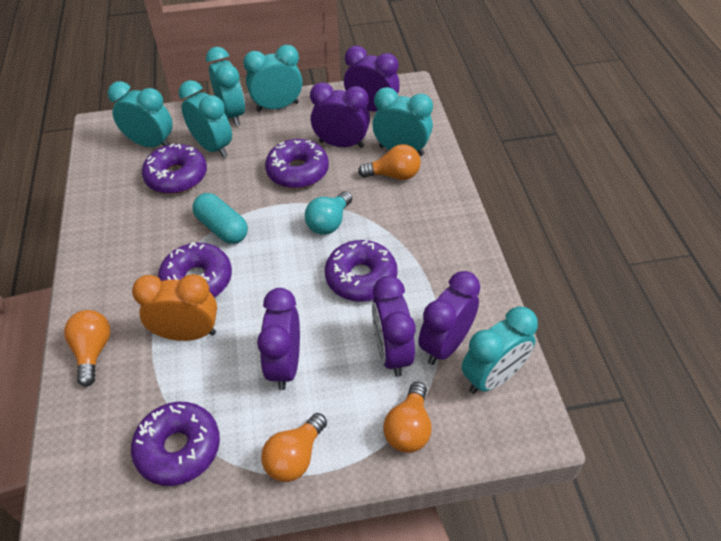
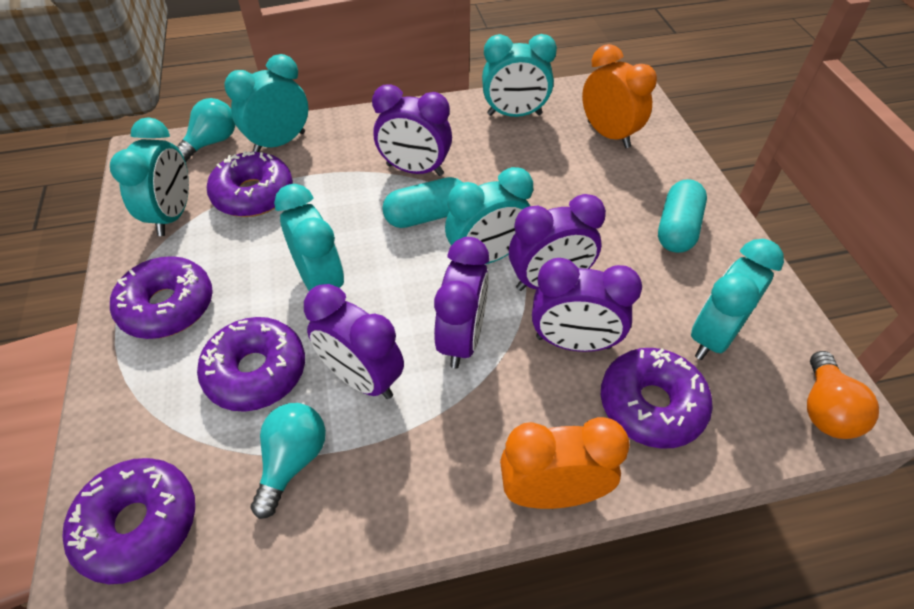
orange clock: 1 -> 2
orange light bulb: 4 -> 1
turquoise capsule: 1 -> 2
turquoise light bulb: 1 -> 2

